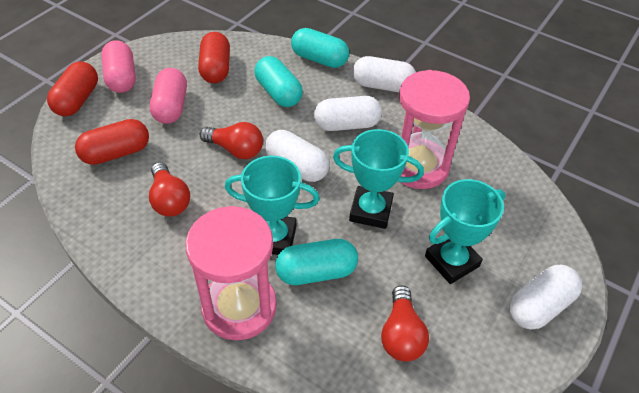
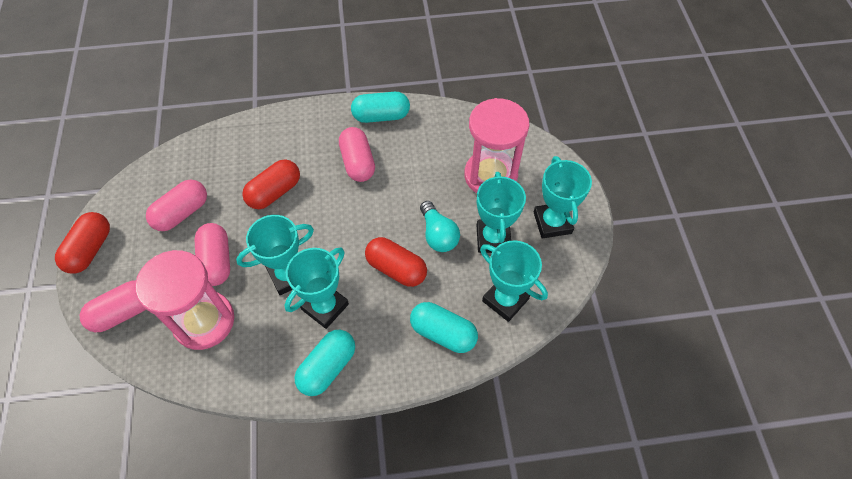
pink capsule: 2 -> 4
red light bulb: 3 -> 0
turquoise light bulb: 0 -> 1
turquoise trophy: 3 -> 5
white capsule: 4 -> 0

